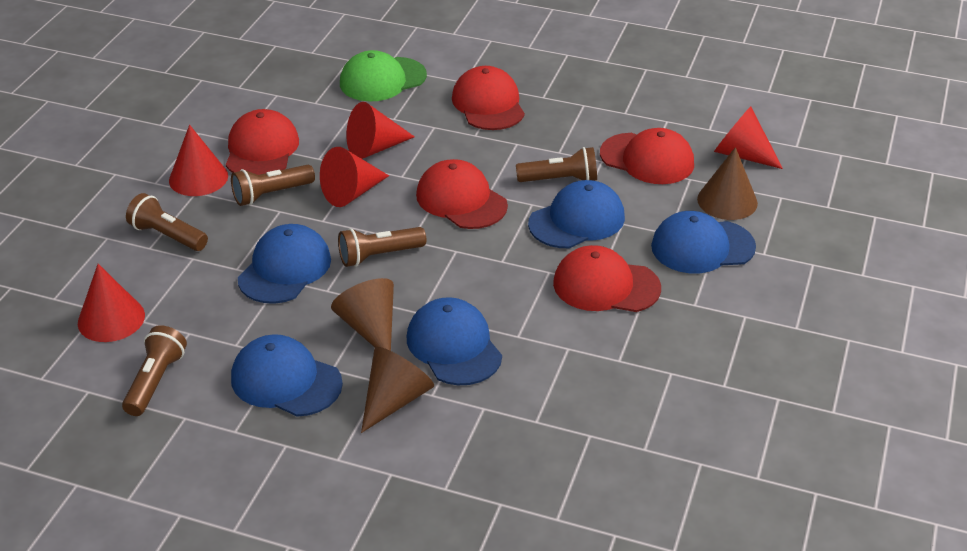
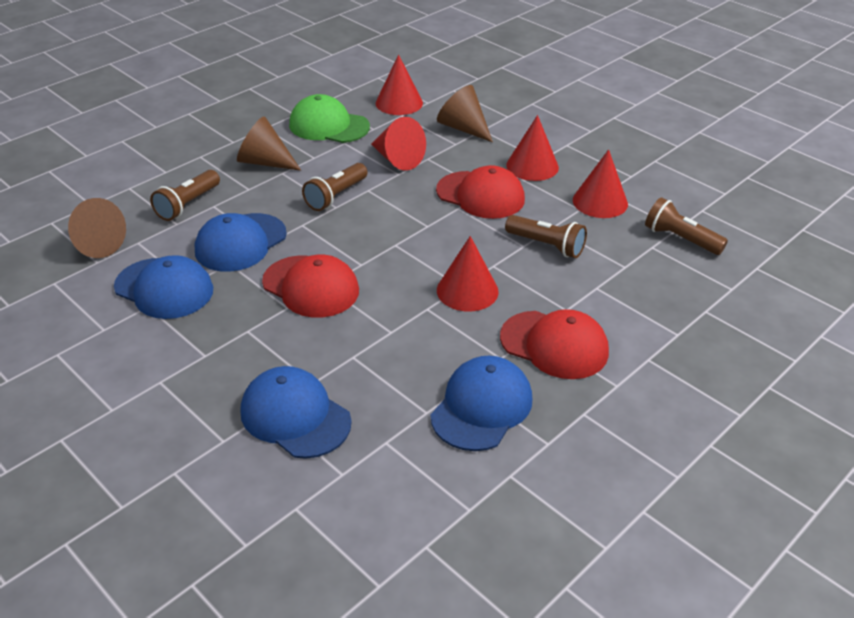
blue cap: 5 -> 4
brown flashlight: 5 -> 4
red cap: 5 -> 3

